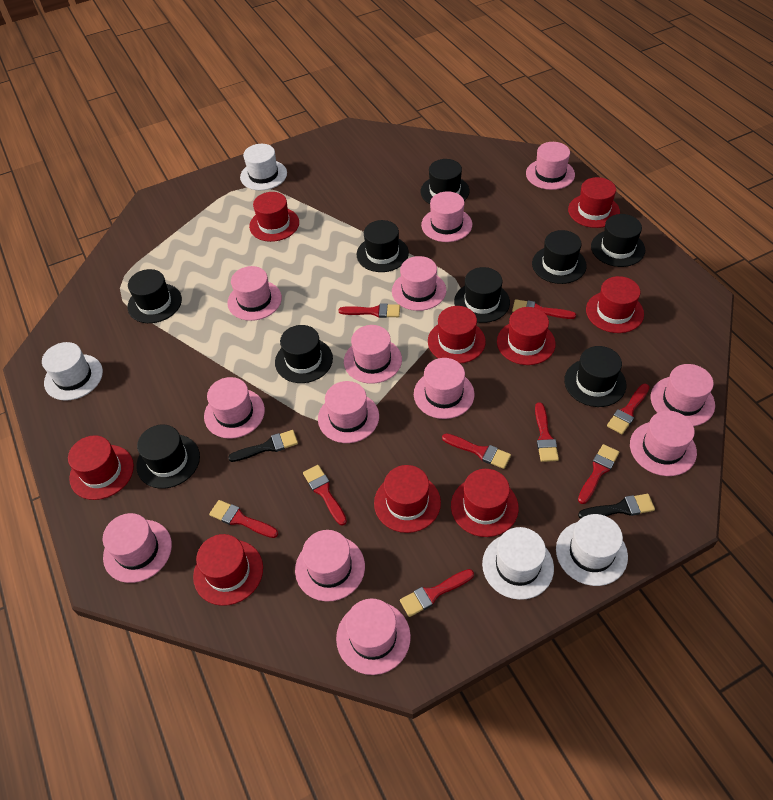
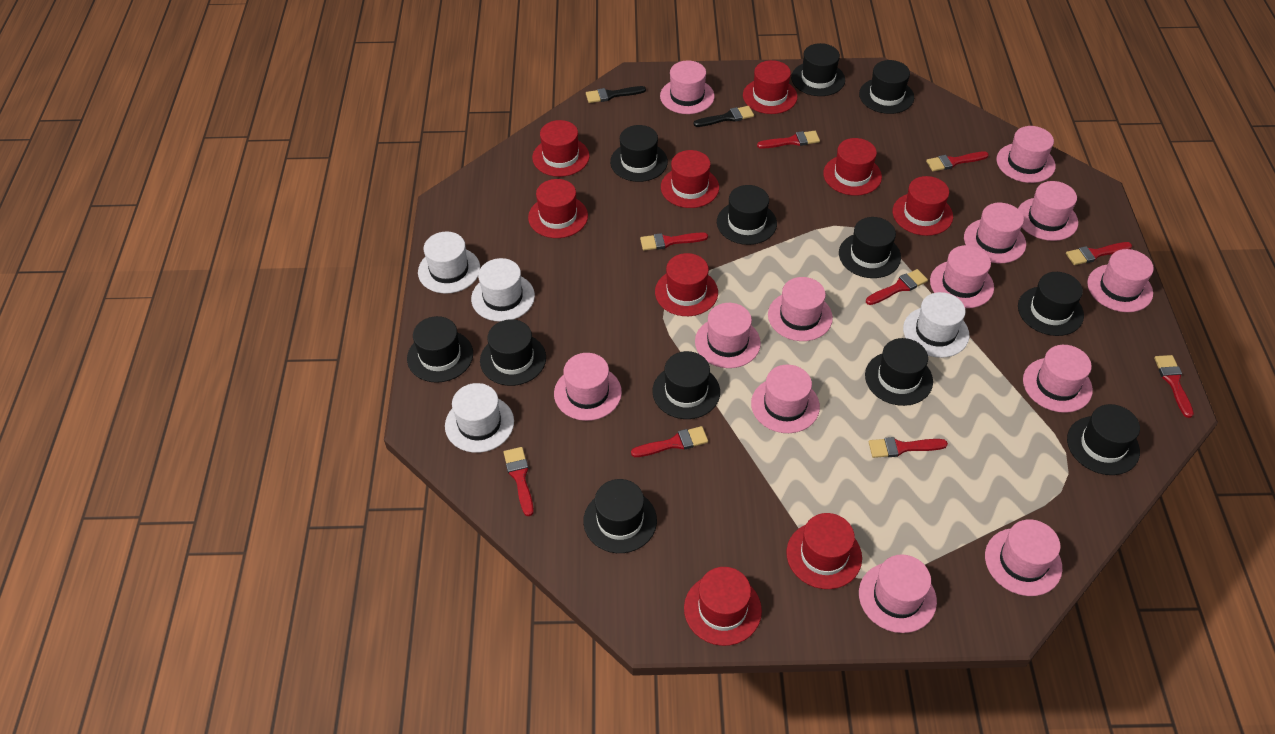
black hat: 9 -> 12

